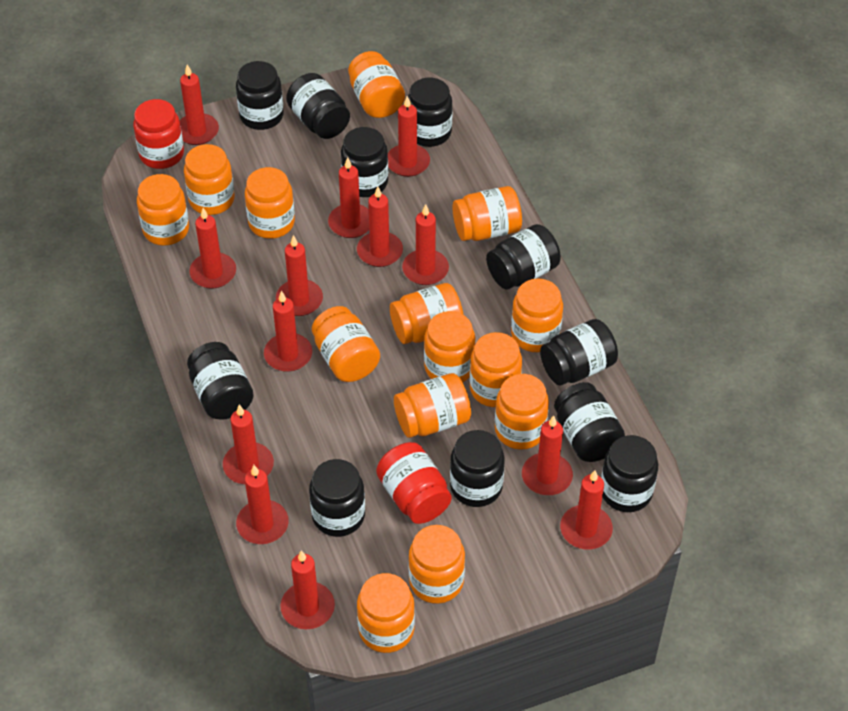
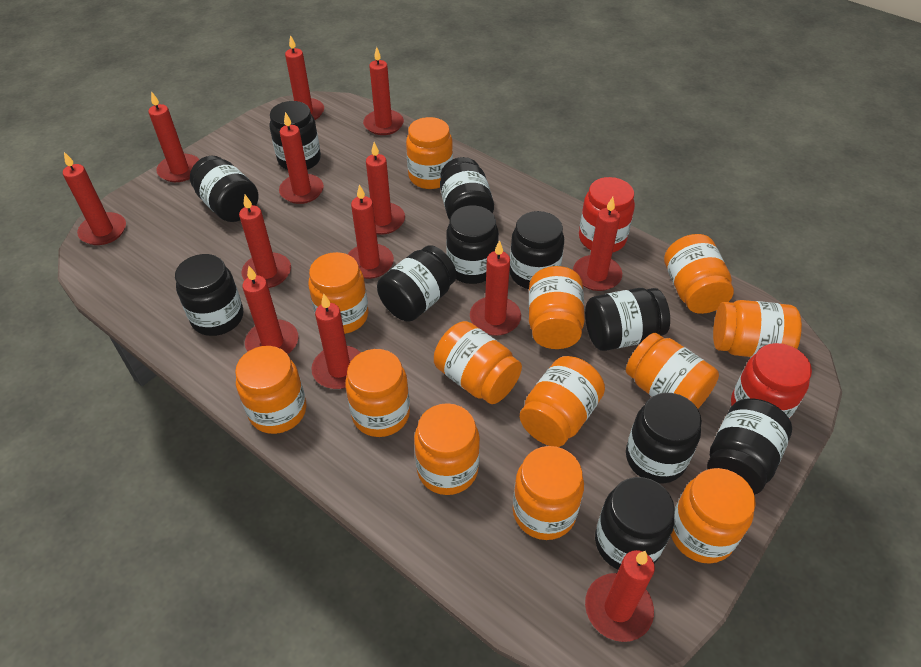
orange jar: 14 -> 13

